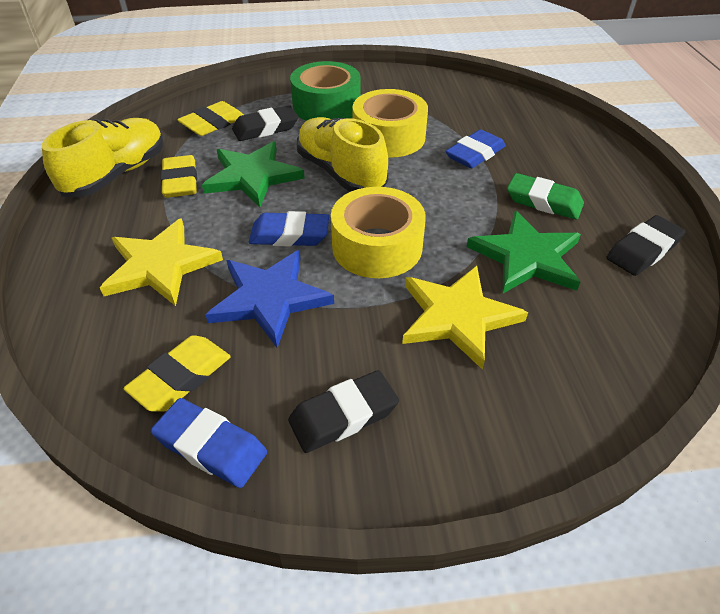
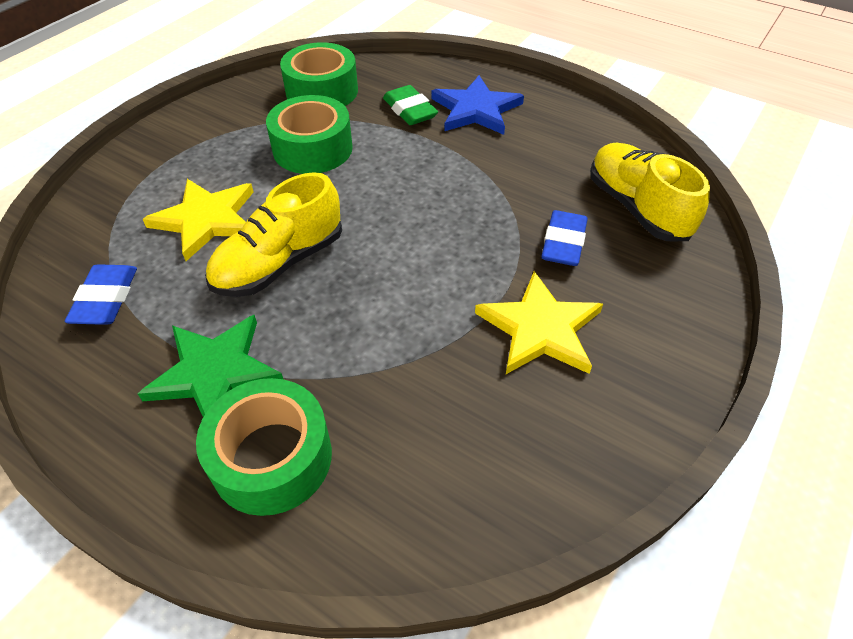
black eraser: 3 -> 0
blue eraser: 3 -> 2
green star: 2 -> 1
green tape: 1 -> 3
yellow eraser: 3 -> 0
yellow tape: 2 -> 0

